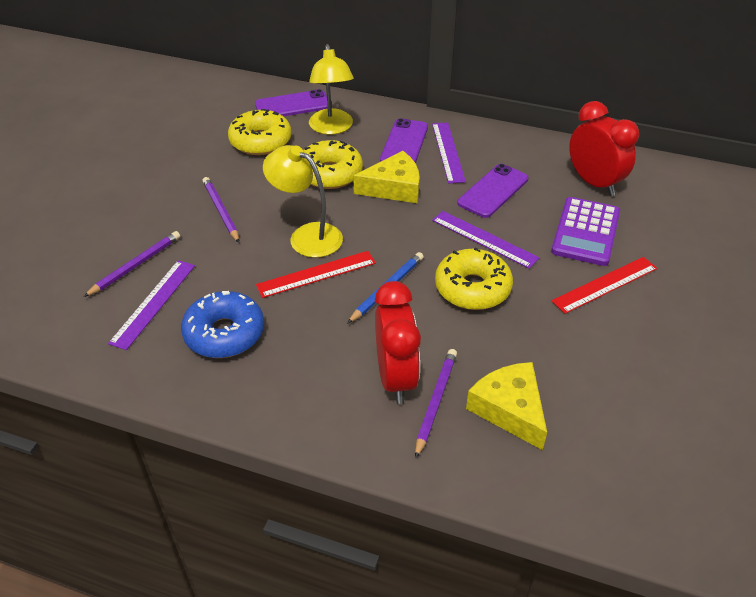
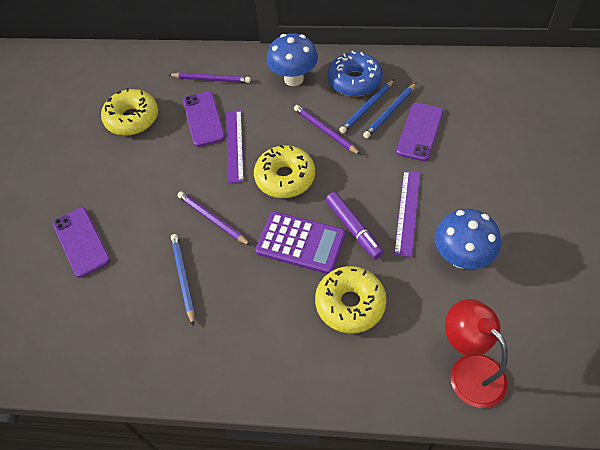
blue mushroom: 0 -> 2
blue pencil: 1 -> 3
purple marker: 0 -> 1
purple ruler: 3 -> 2
red clock: 2 -> 0
red lamp: 0 -> 1
red ruler: 2 -> 0
yellow cheese: 2 -> 0
yellow lamp: 2 -> 0

